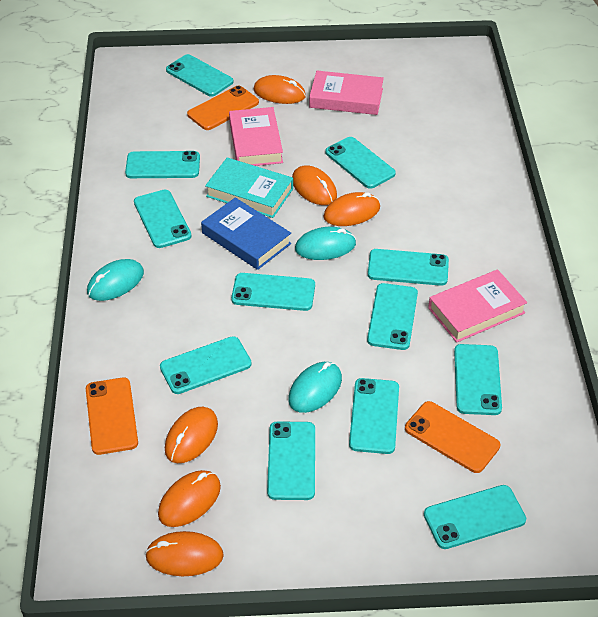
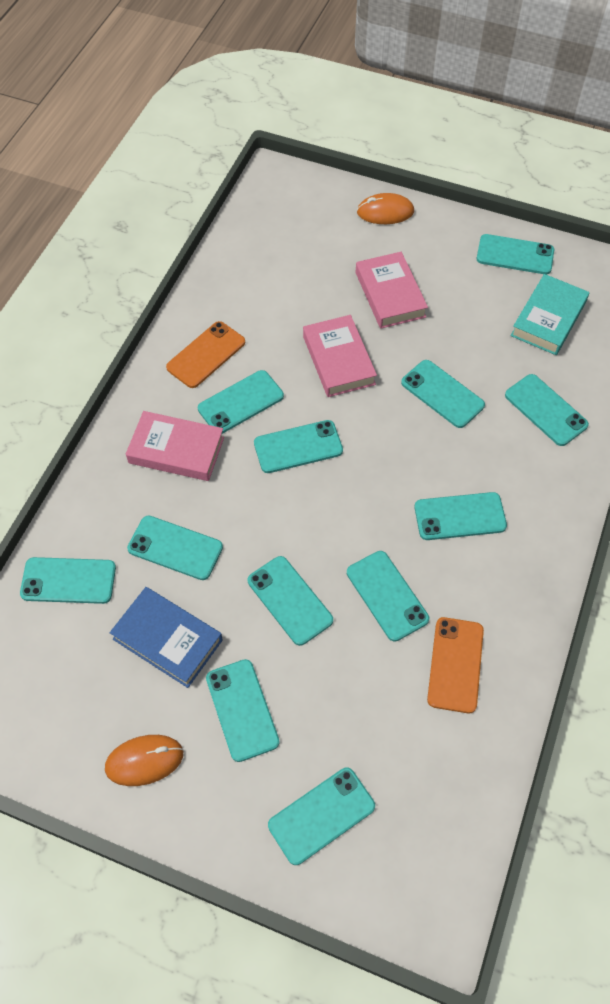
orange mouse: 6 -> 2
orange phone: 3 -> 2
turquoise mouse: 3 -> 0

